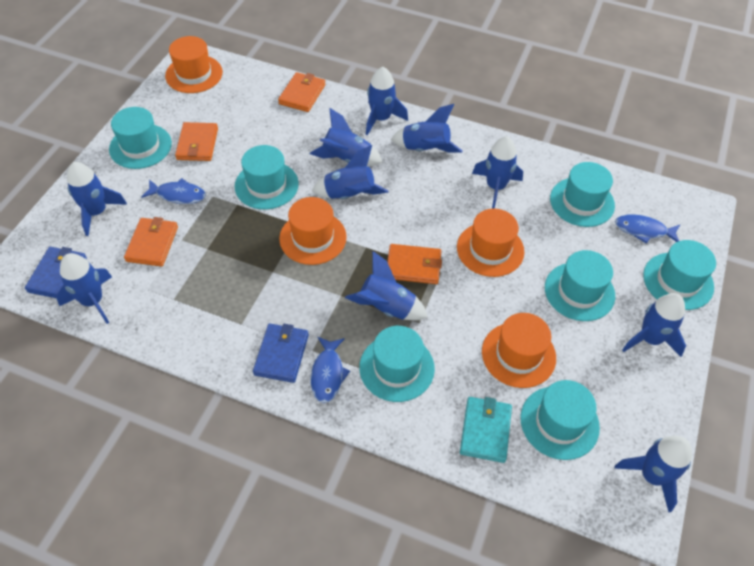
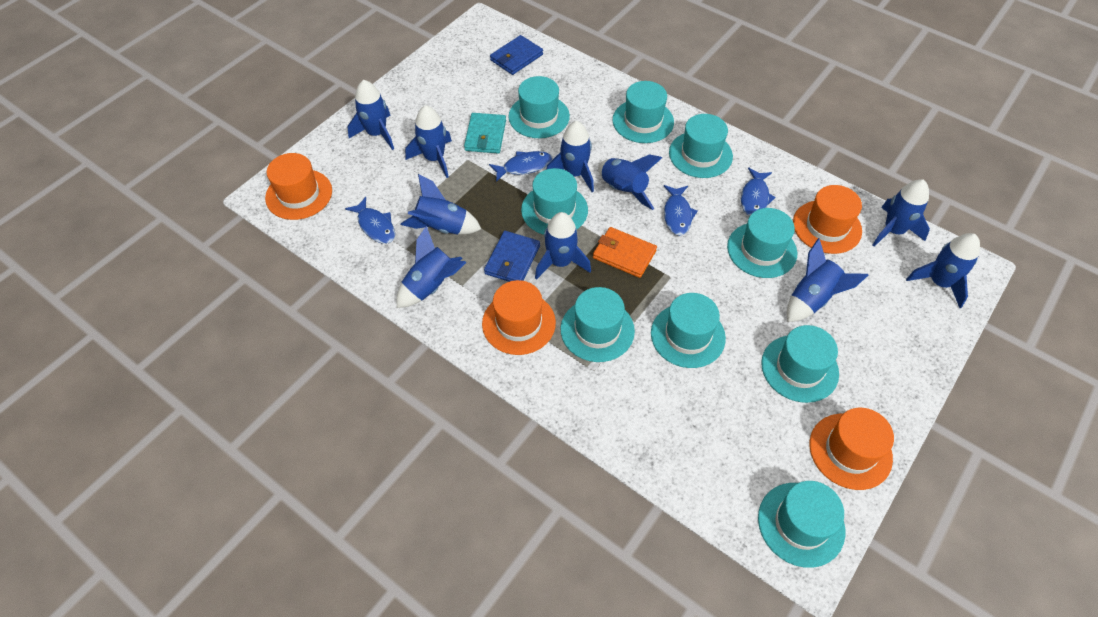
blue fish: 3 -> 4
orange wallet: 4 -> 1
turquoise hat: 7 -> 9

